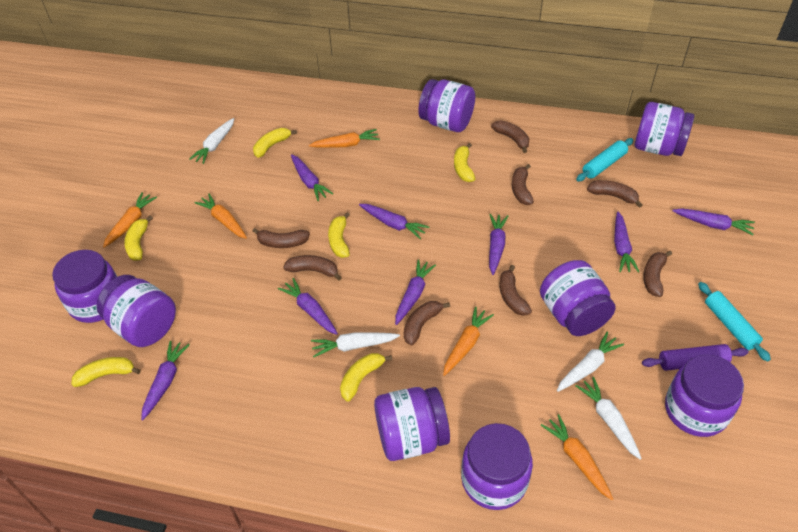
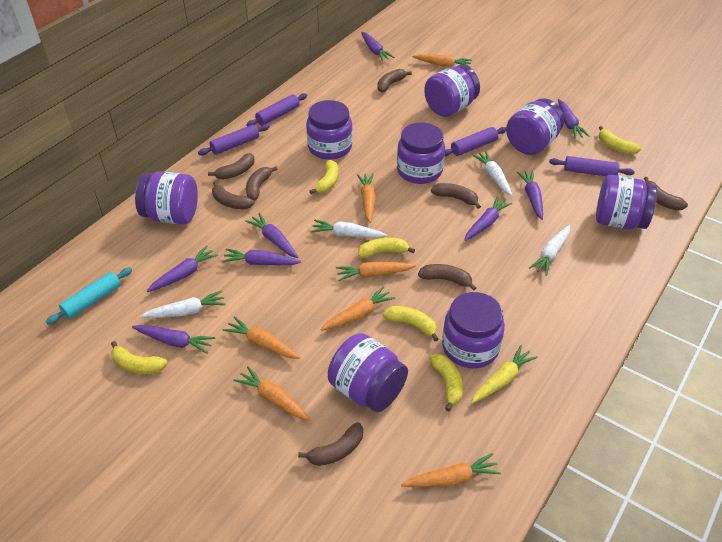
orange carrot: 5 -> 7
purple rolling pin: 1 -> 4
turquoise rolling pin: 2 -> 1
yellow carrot: 0 -> 1

